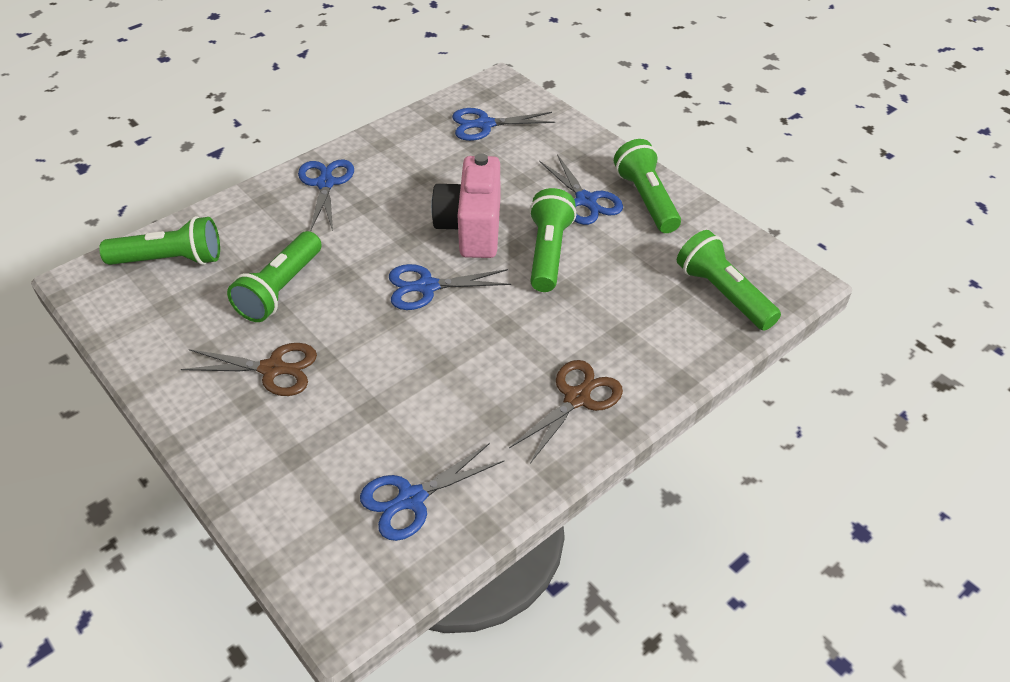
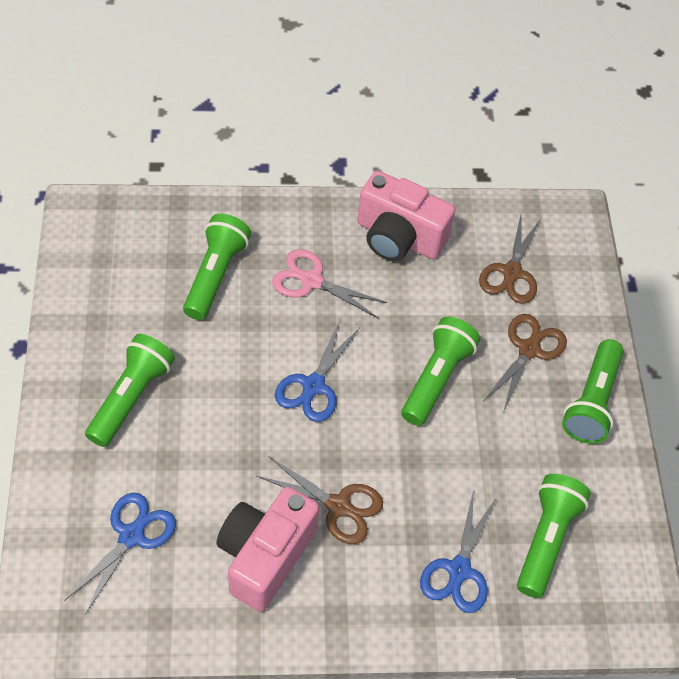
blue scissors: 5 -> 3
brown scissors: 2 -> 3
pink camera: 1 -> 2
pink scissors: 0 -> 1

